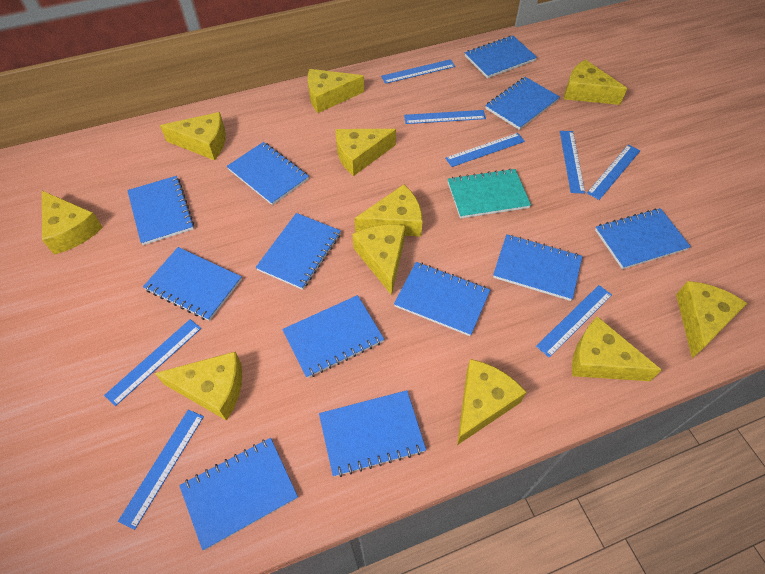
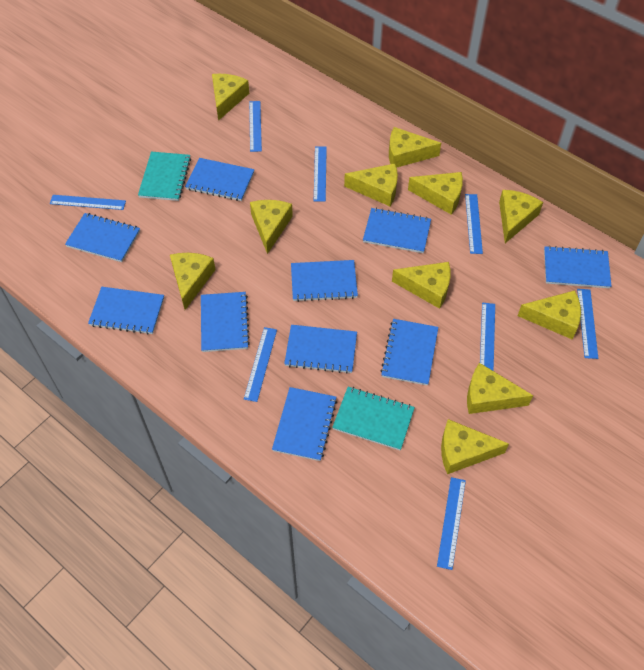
blue notebook: 12 -> 10
turquoise notebook: 1 -> 2

